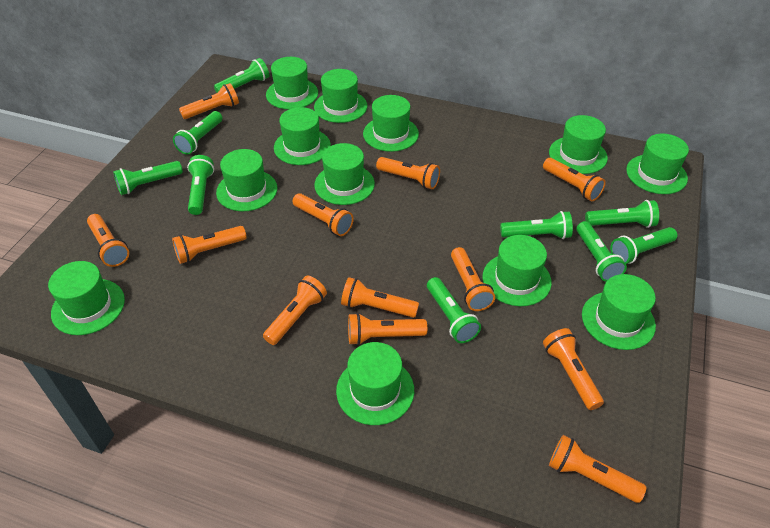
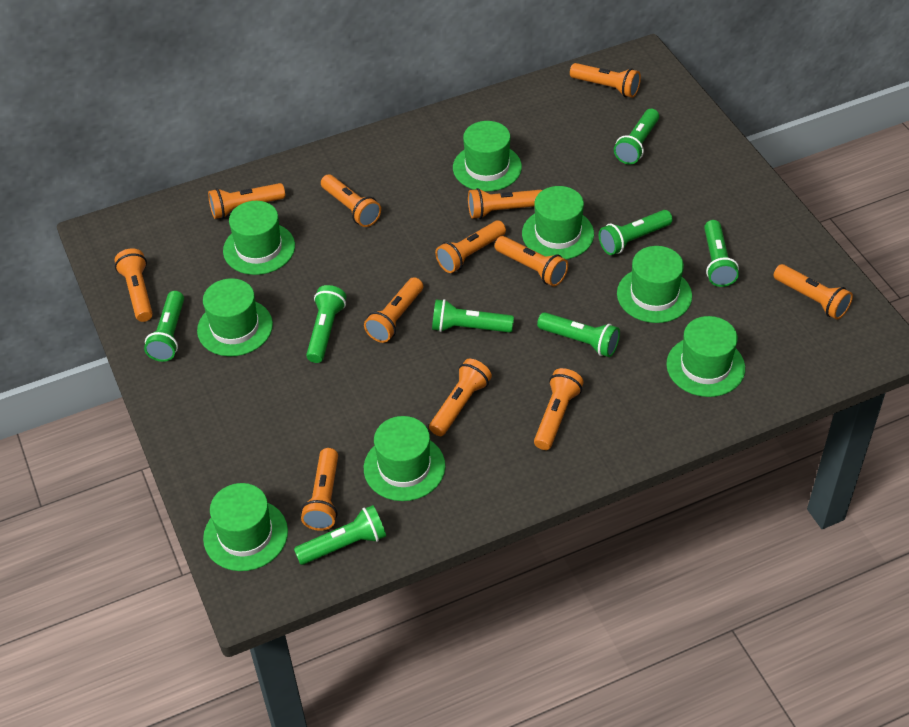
green flashlight: 9 -> 8
green hat: 12 -> 8

